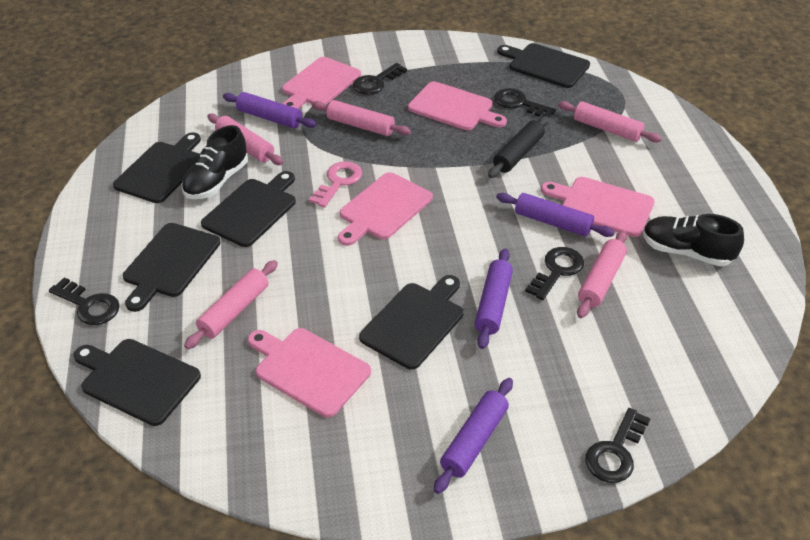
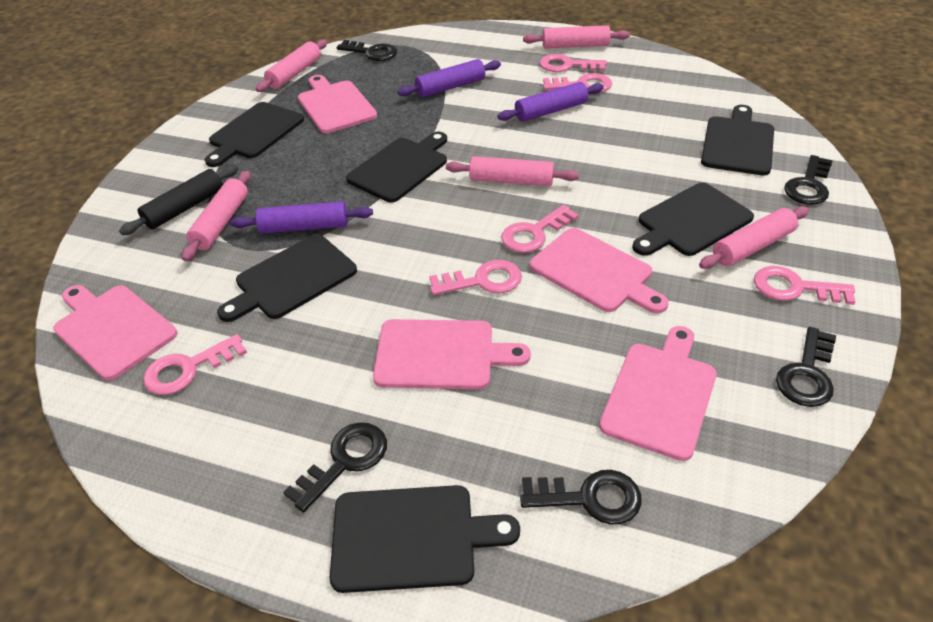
black shoe: 2 -> 0
pink key: 1 -> 6
purple rolling pin: 4 -> 3

